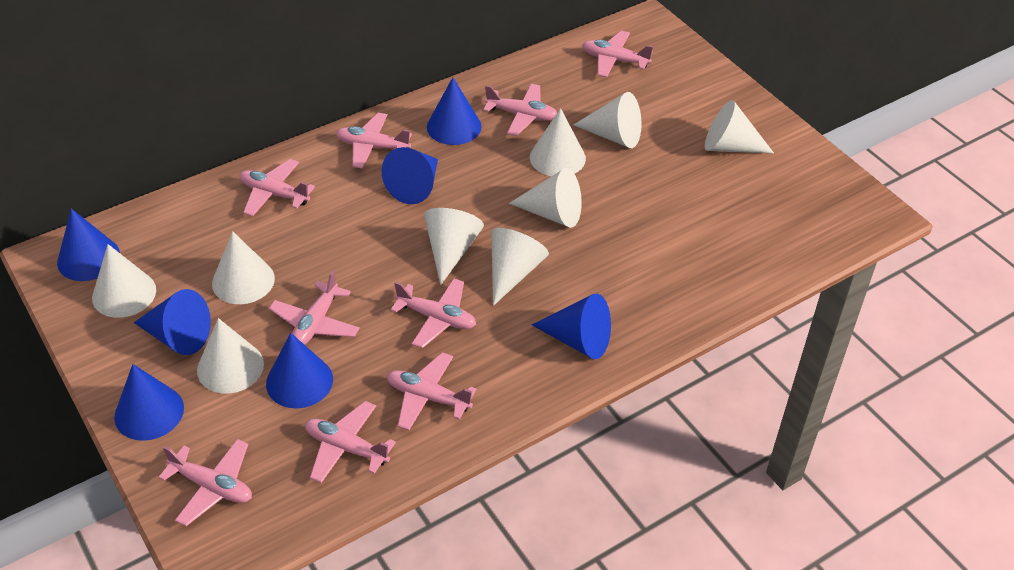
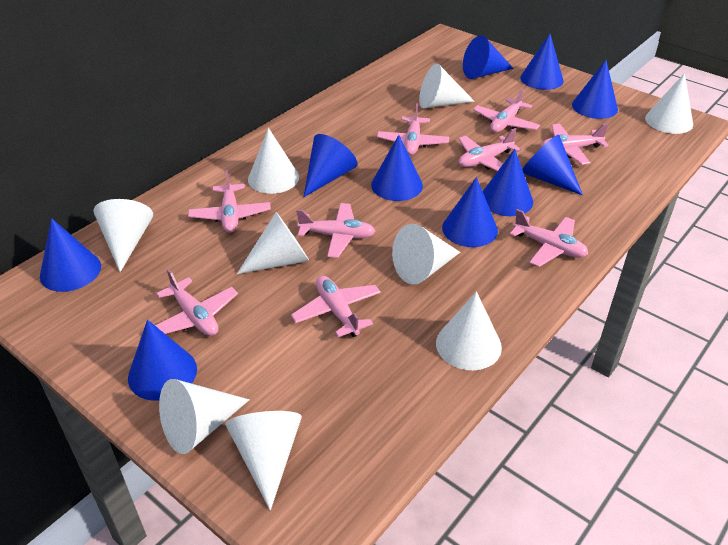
blue cone: 7 -> 10

